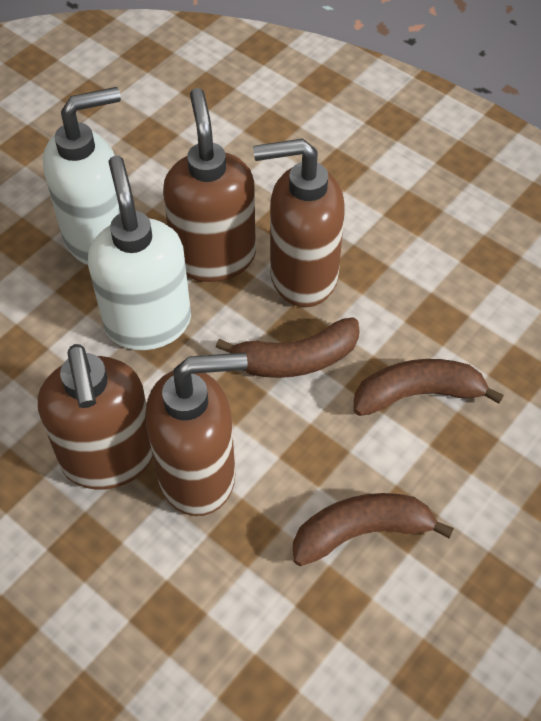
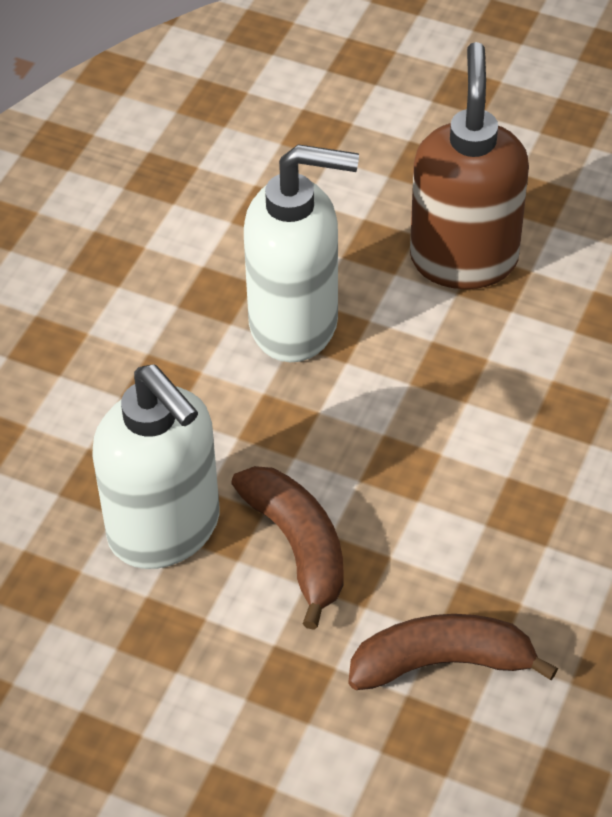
brown banana: 3 -> 2
brown soap dispenser: 4 -> 1

